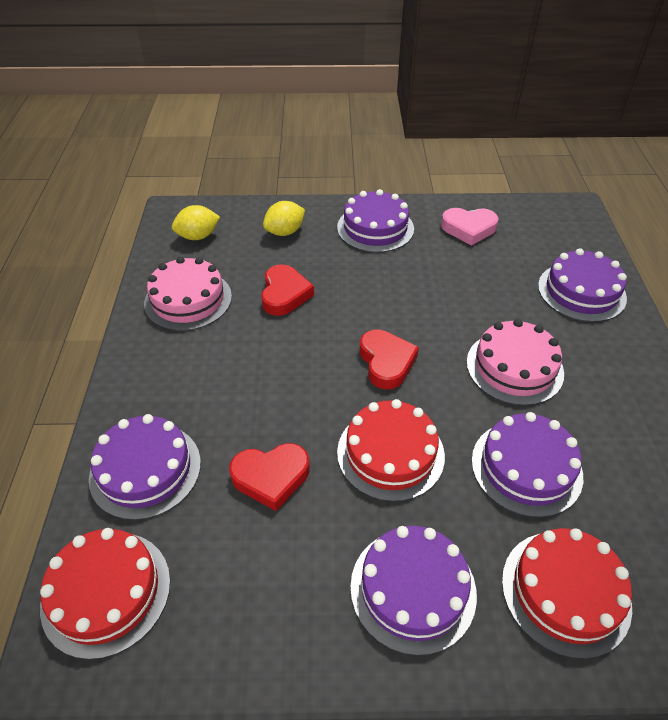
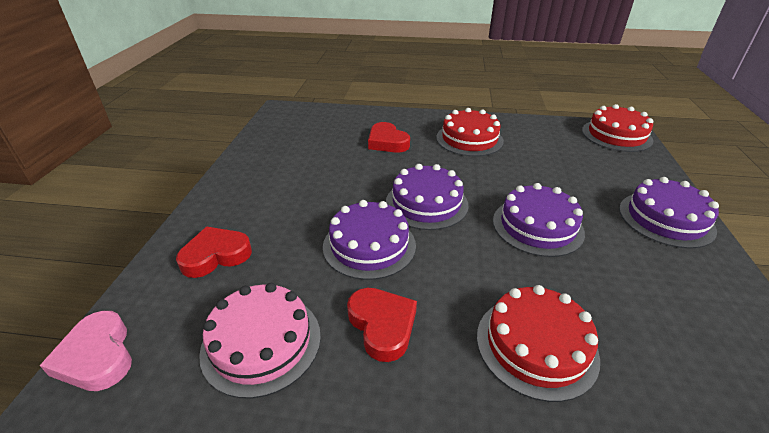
pink cake: 2 -> 1
purple cake: 5 -> 4
yellow lemon: 2 -> 0

